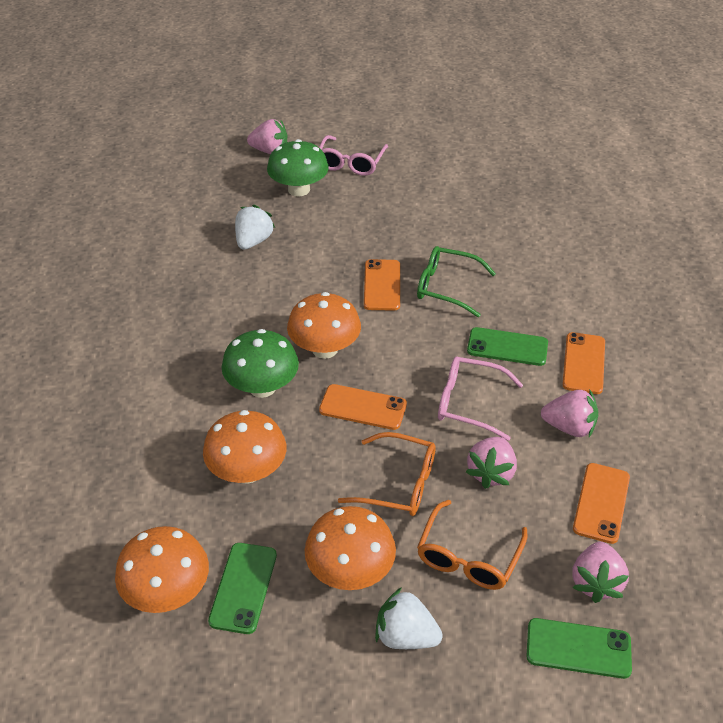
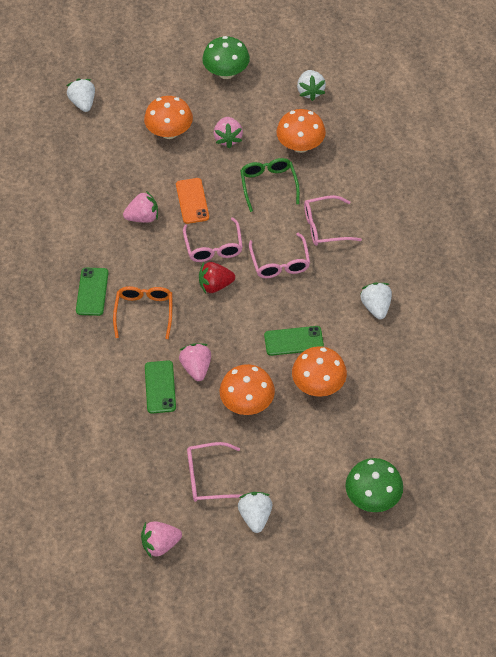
orange glasses: 2 -> 1
orange phone: 4 -> 1
pink glasses: 2 -> 4
red strawberry: 0 -> 1
white strawberry: 2 -> 4

